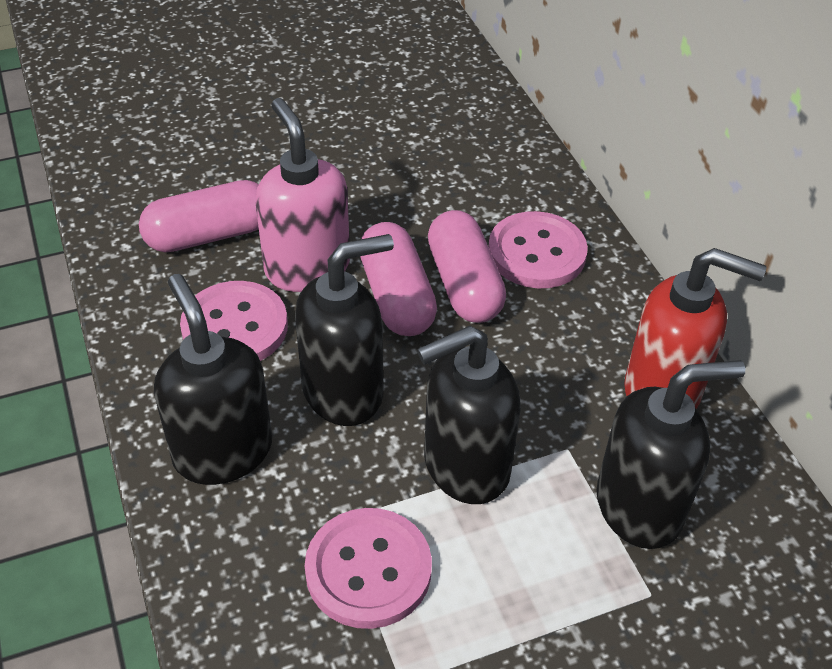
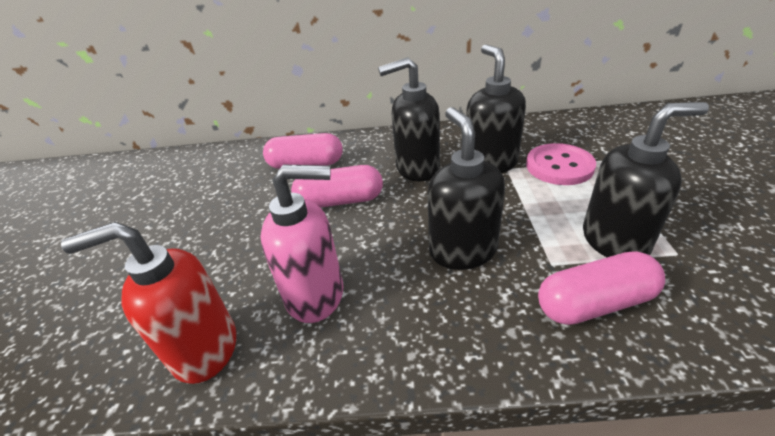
pink button: 3 -> 1

